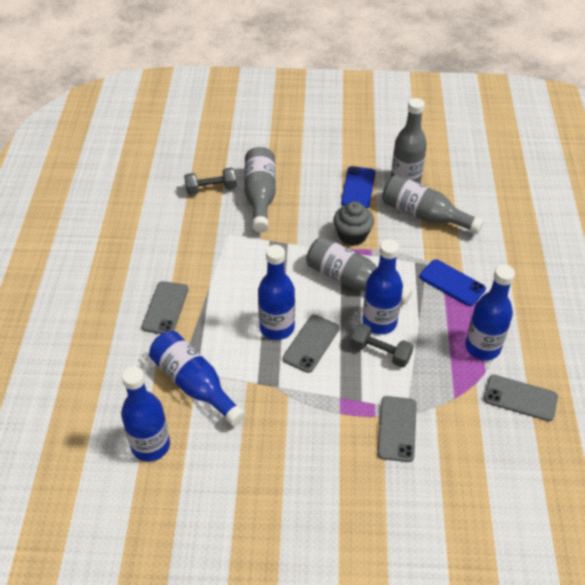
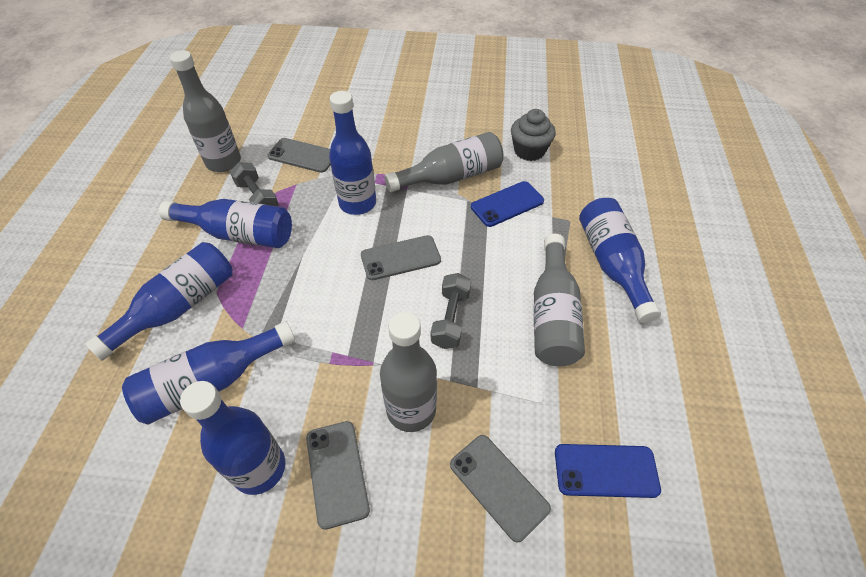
blue bottle: 5 -> 6

